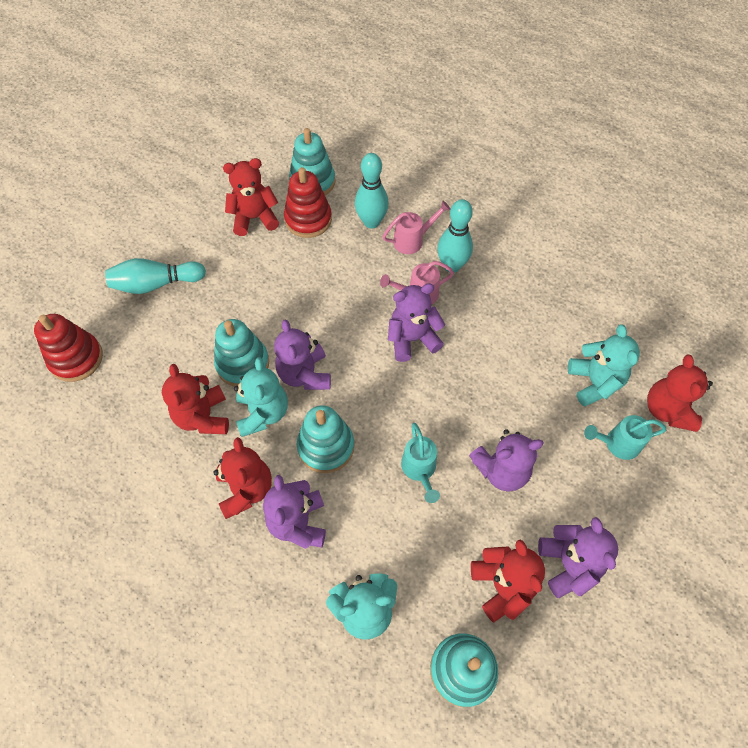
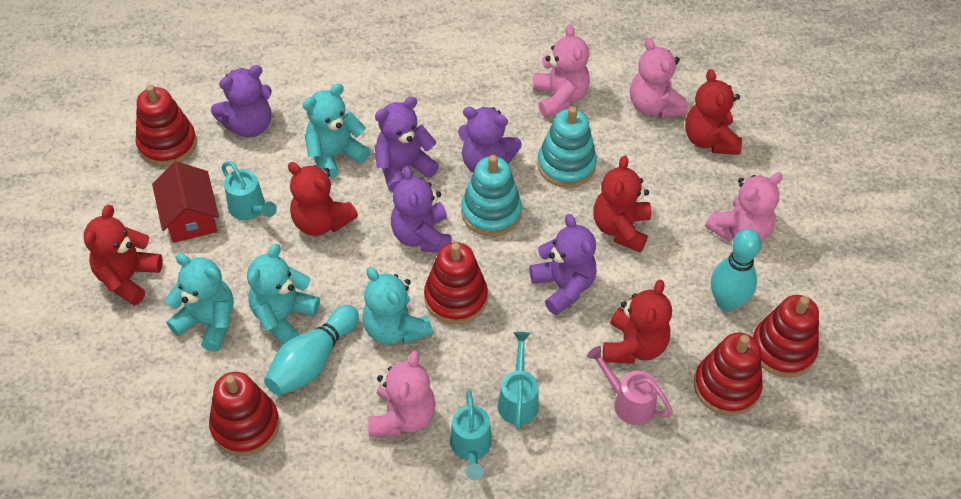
pink teddy bear: 0 -> 4
pink watering can: 2 -> 1
red house: 0 -> 1
red stacking toy: 2 -> 5
turquoise bowling pin: 3 -> 2
turquoise stacking toy: 4 -> 2
turquoise teddy bear: 3 -> 4
turquoise watering can: 2 -> 3

